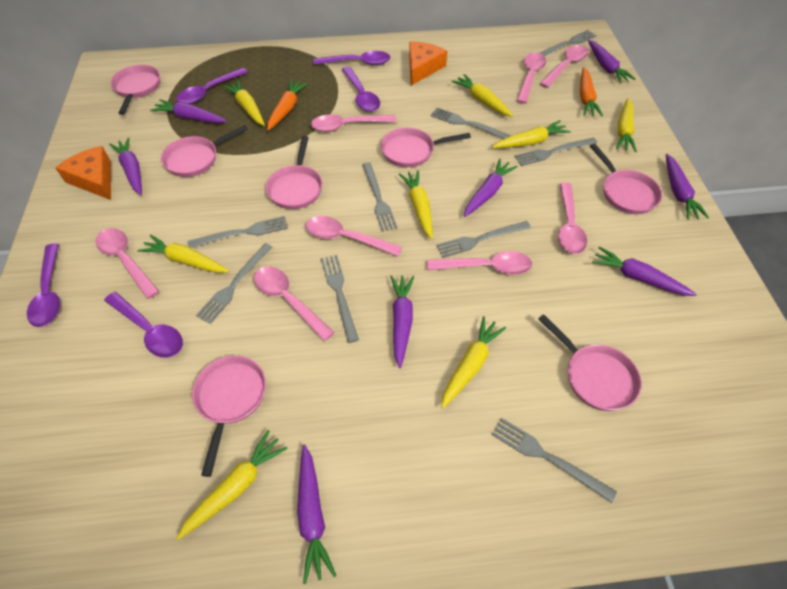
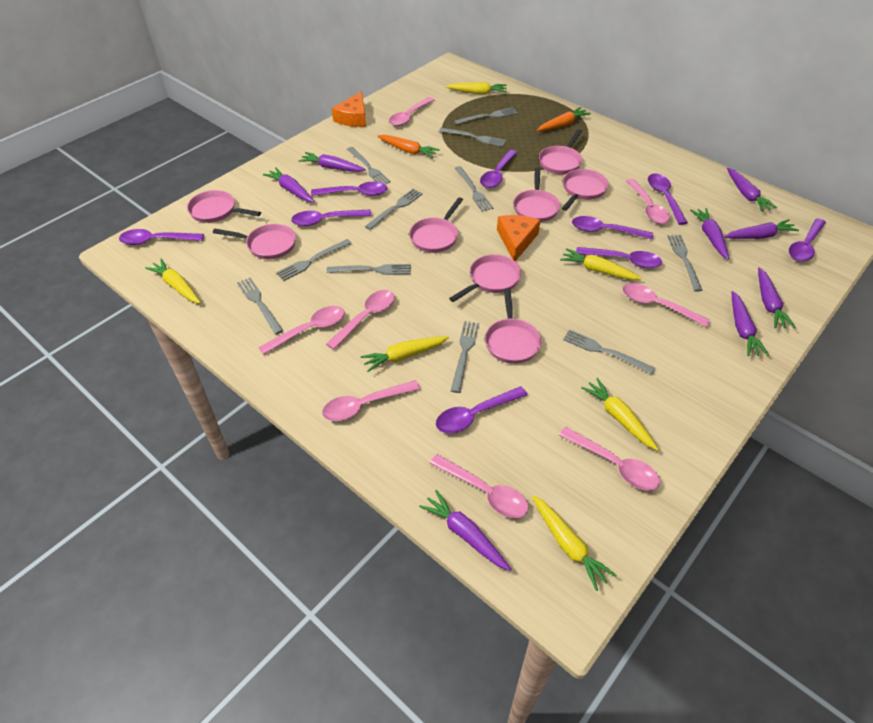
grey fork: 9 -> 11
pink pan: 7 -> 8
purple spoon: 5 -> 9
yellow carrot: 8 -> 6

